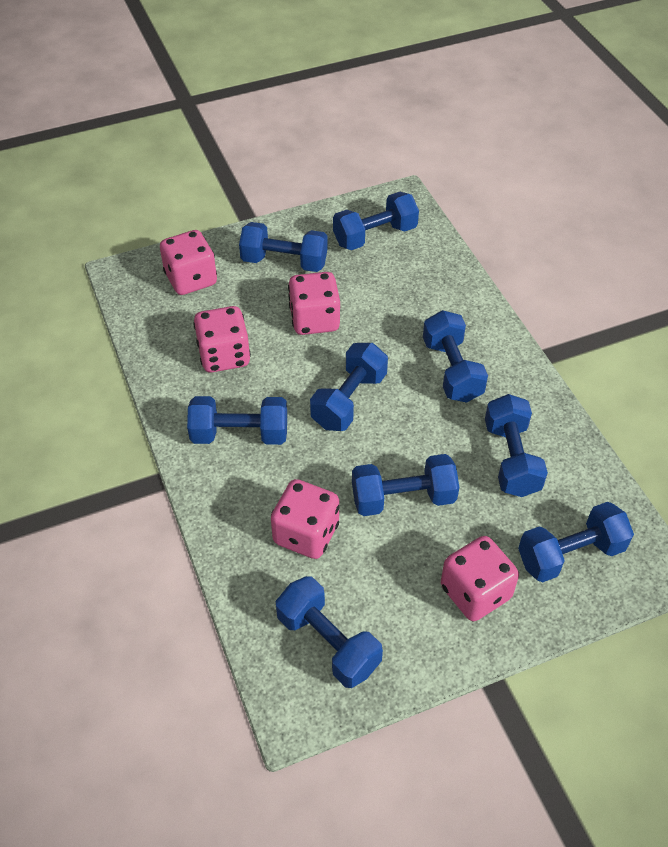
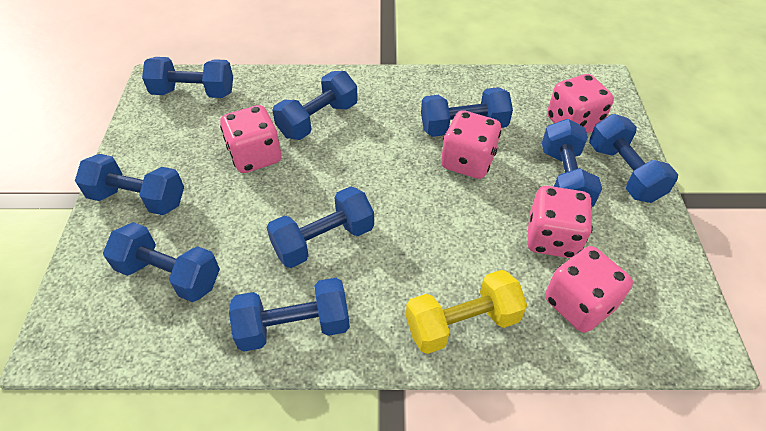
yellow dumbbell: 0 -> 1

